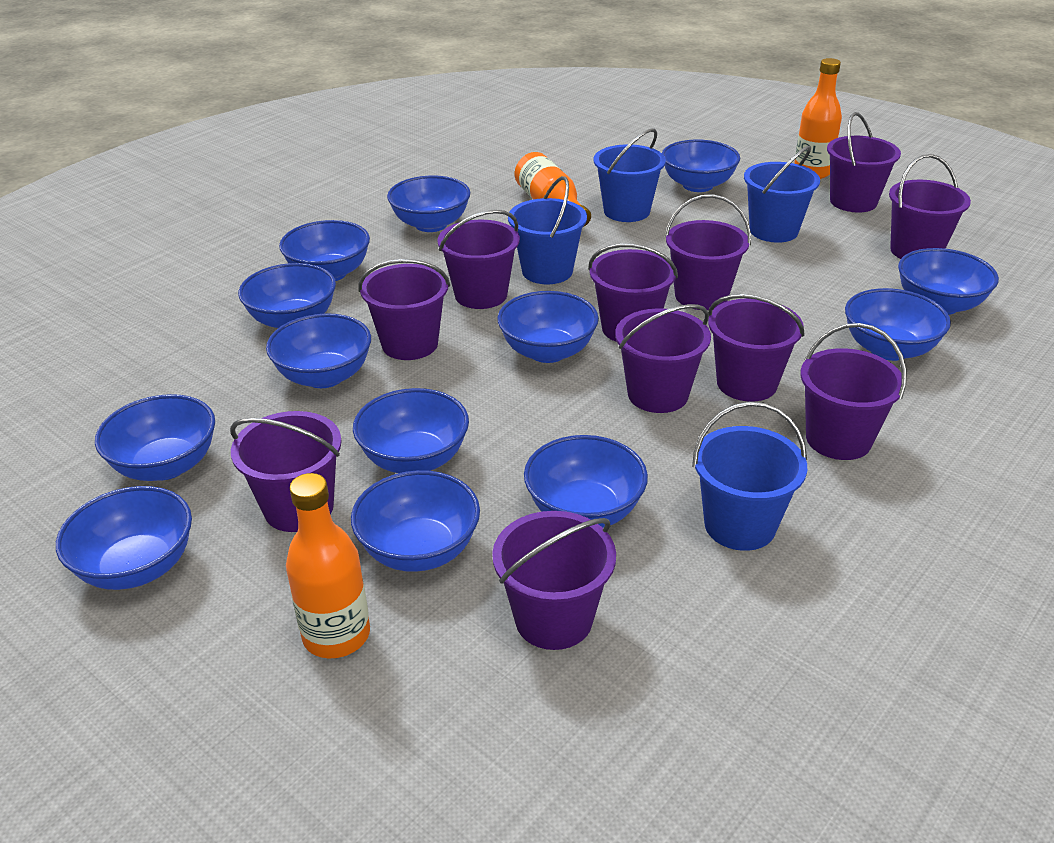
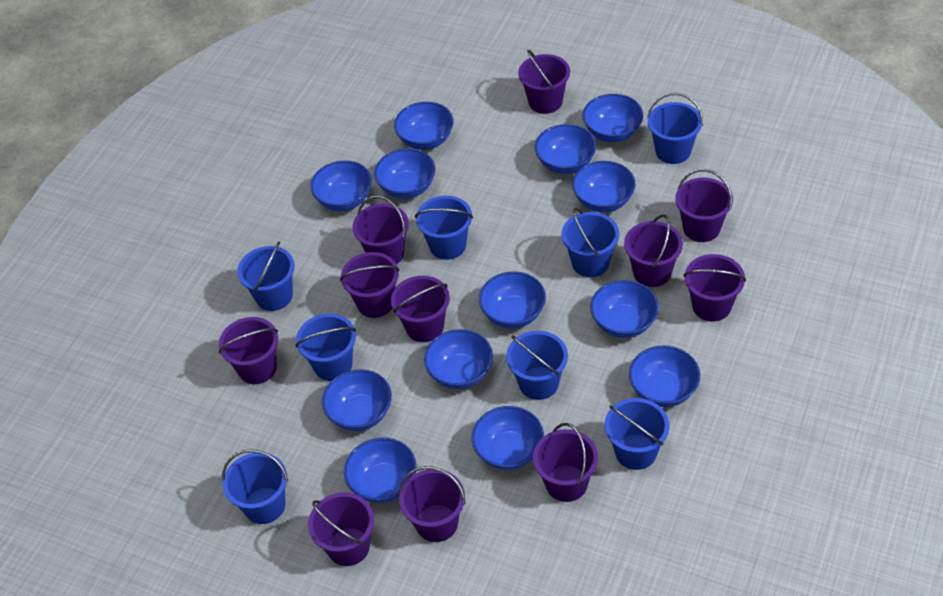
blue bucket: 4 -> 8
orange bottle: 3 -> 0

